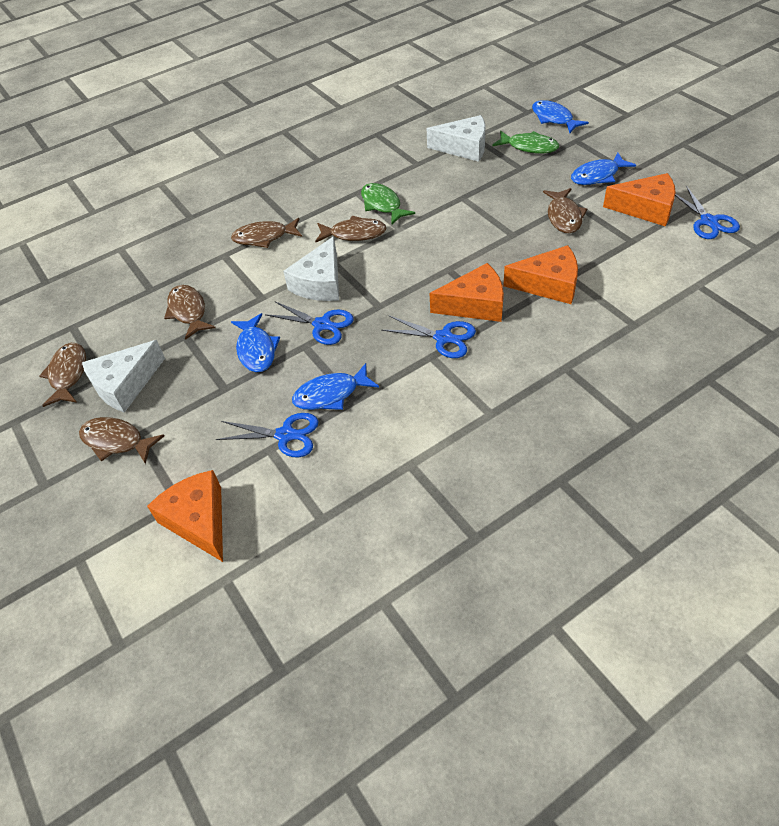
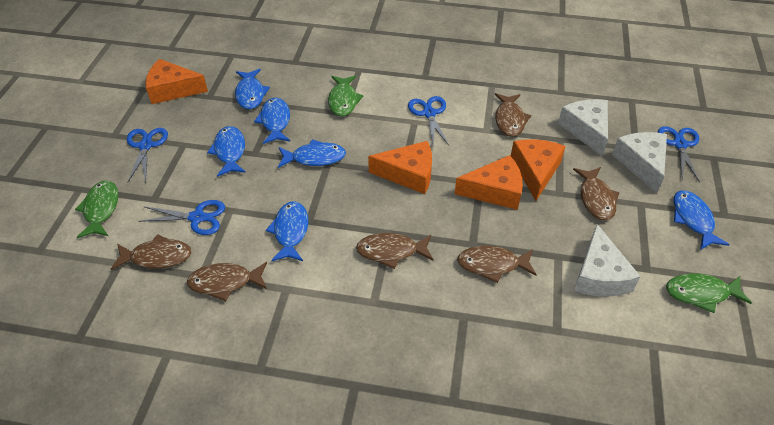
blue fish: 4 -> 6
green fish: 2 -> 3

